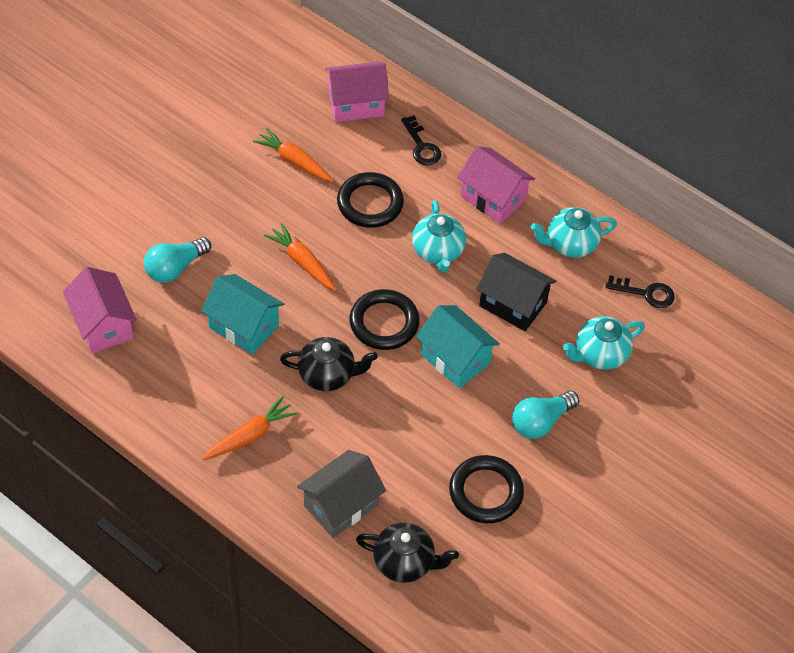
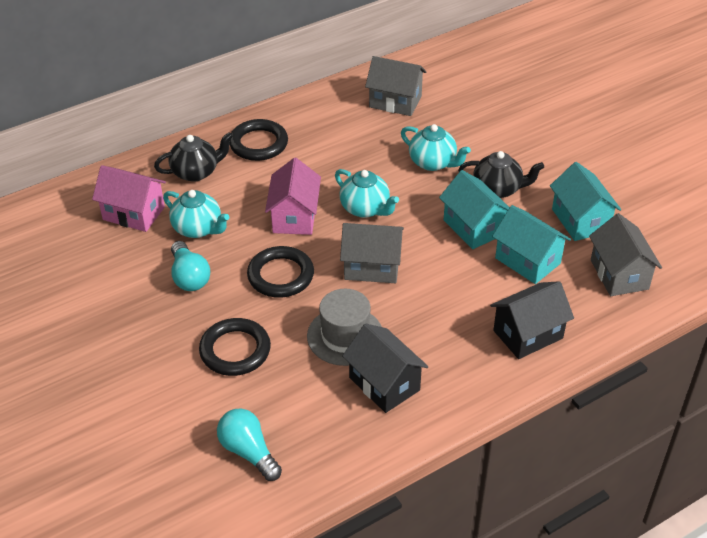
black house: 1 -> 2
black key: 2 -> 0
grey hat: 0 -> 1
grey house: 1 -> 3
orange carrot: 3 -> 0
pink house: 3 -> 2
turquoise house: 2 -> 3

